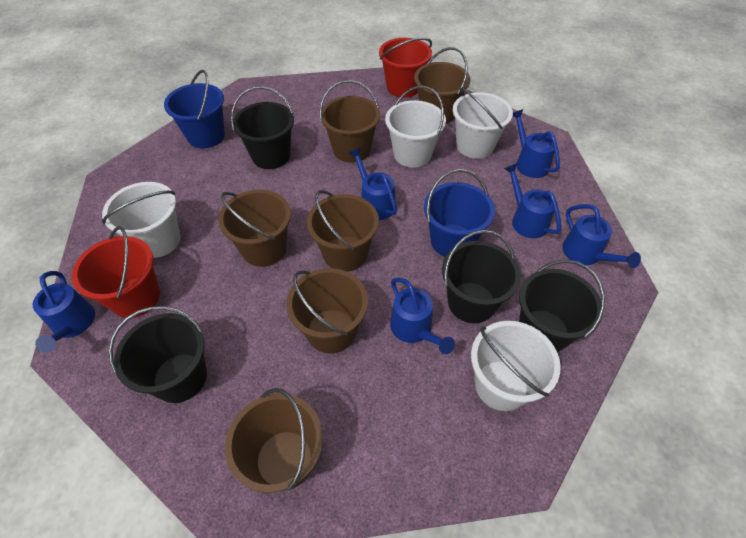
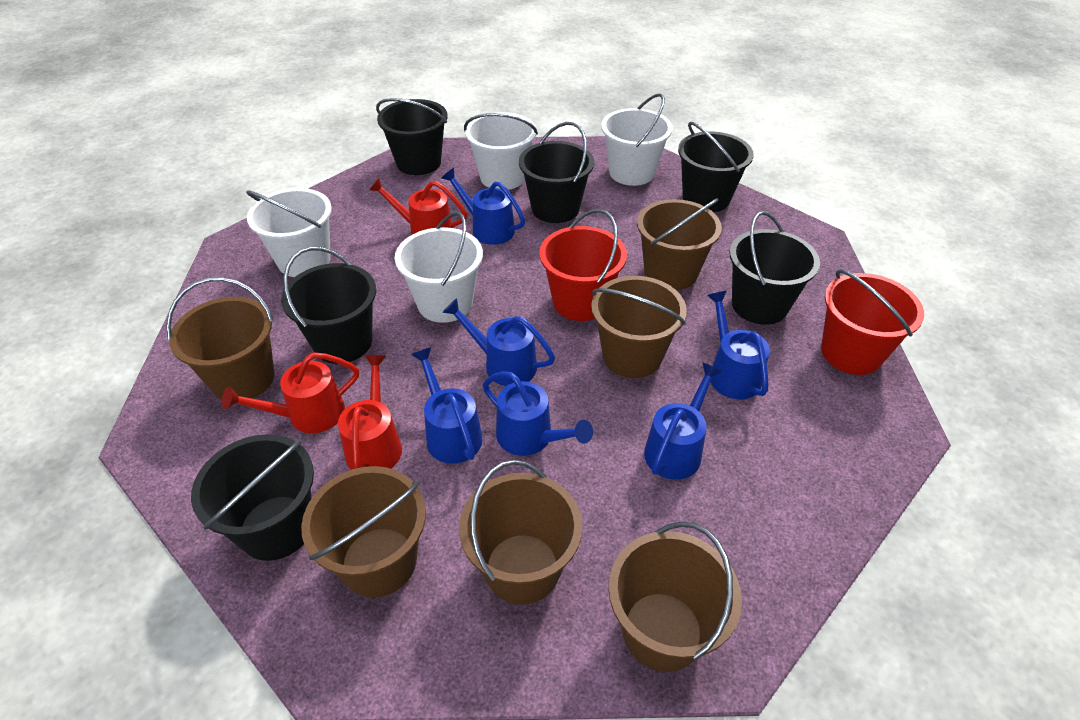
black bucket: 4 -> 6
blue bucket: 2 -> 0
red watering can: 0 -> 3

